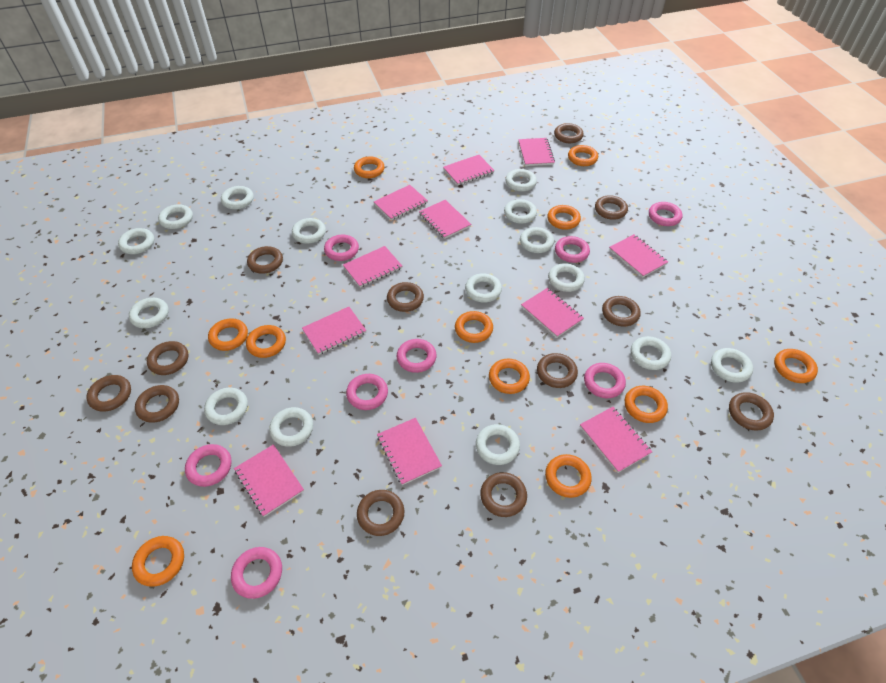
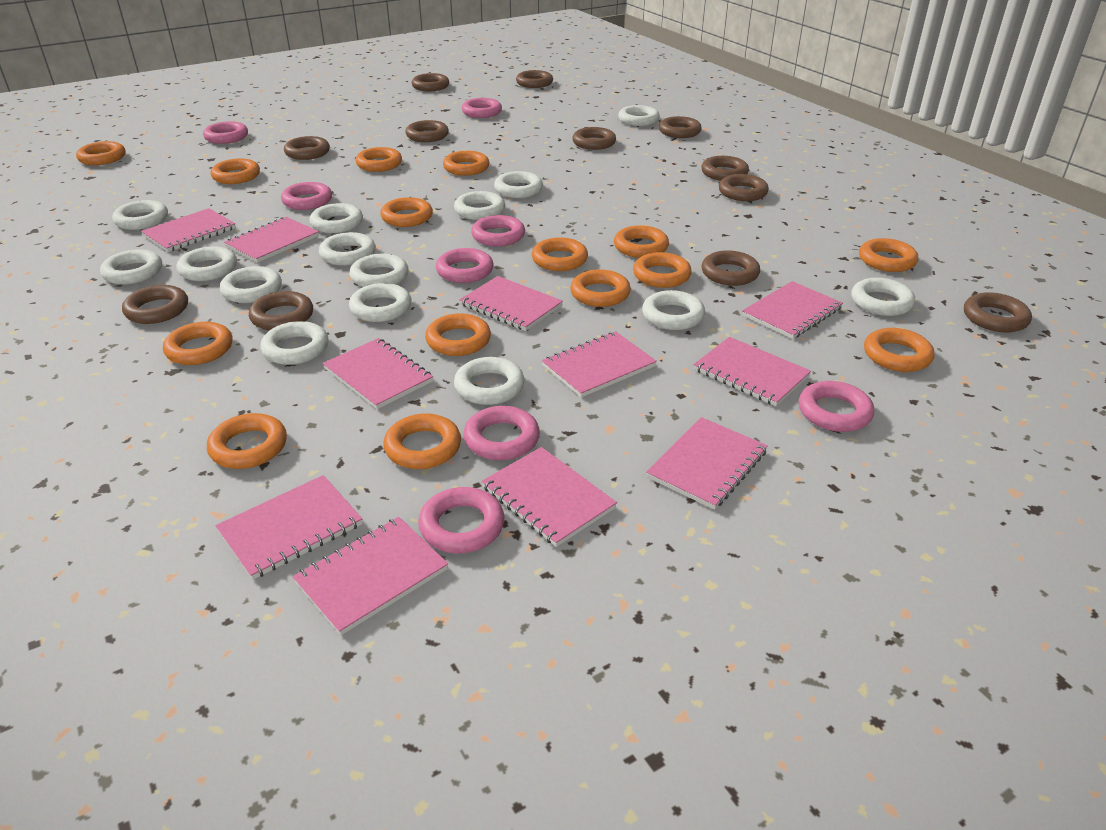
orange ring: 11 -> 15

